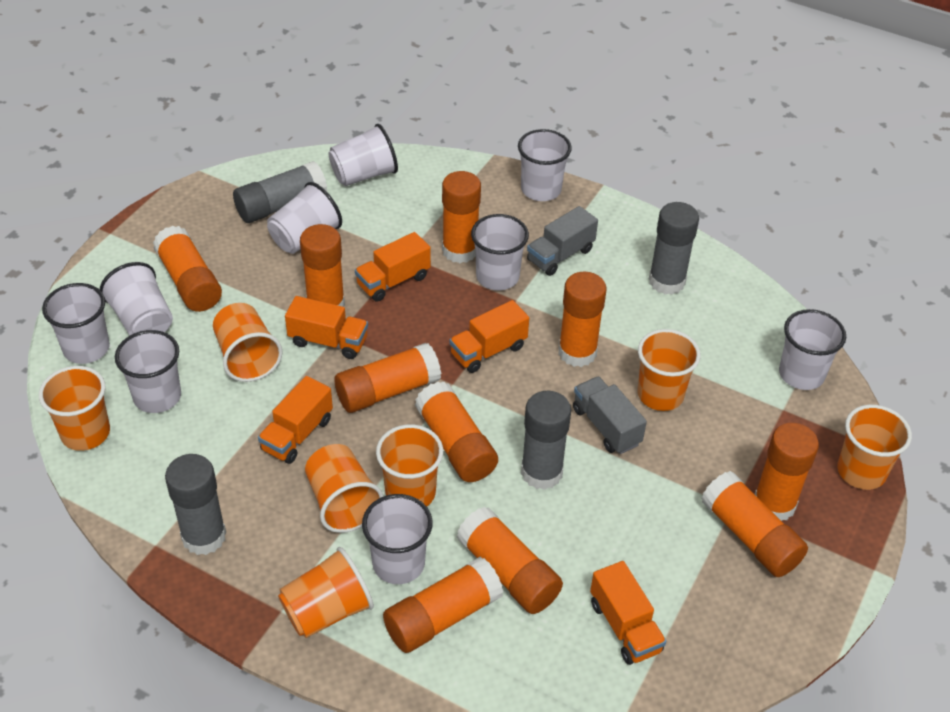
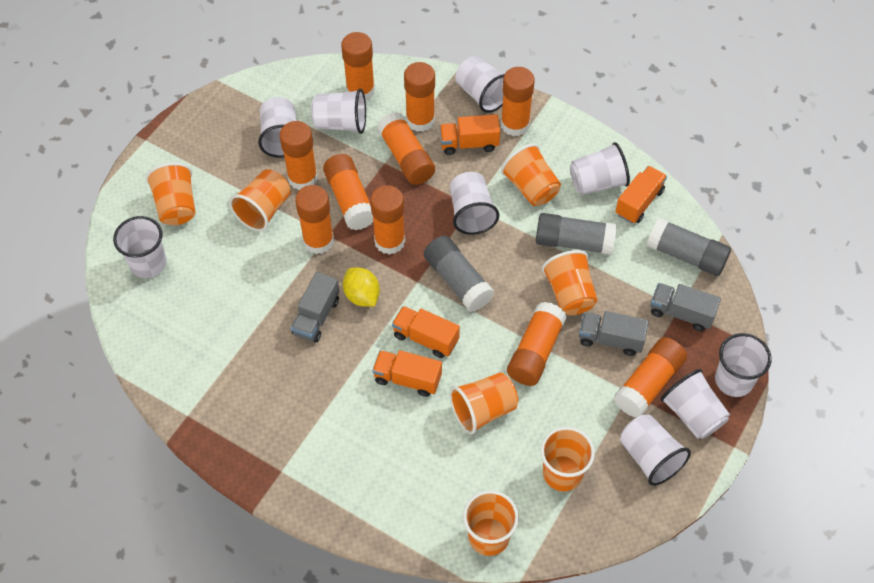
grey glue stick: 4 -> 3
grey truck: 2 -> 3
orange truck: 5 -> 4
yellow lemon: 0 -> 1

